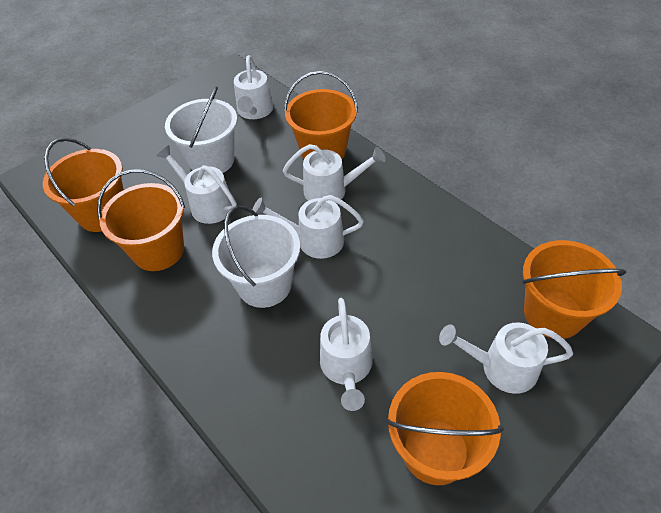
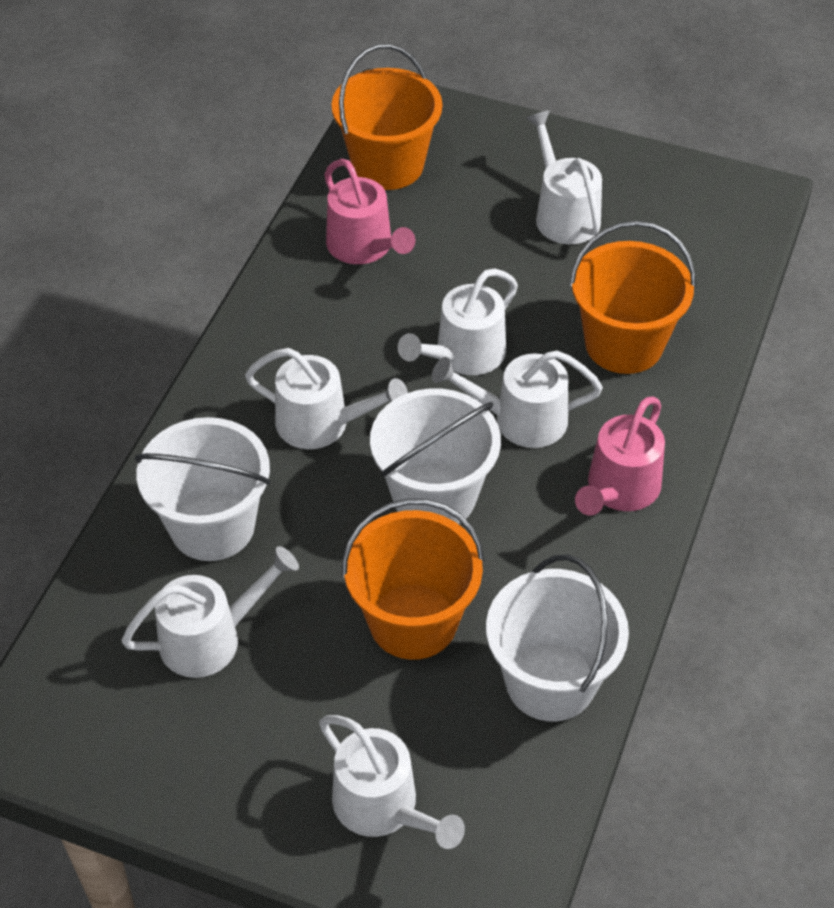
orange bucket: 5 -> 3
pink watering can: 0 -> 2
white bucket: 2 -> 3

